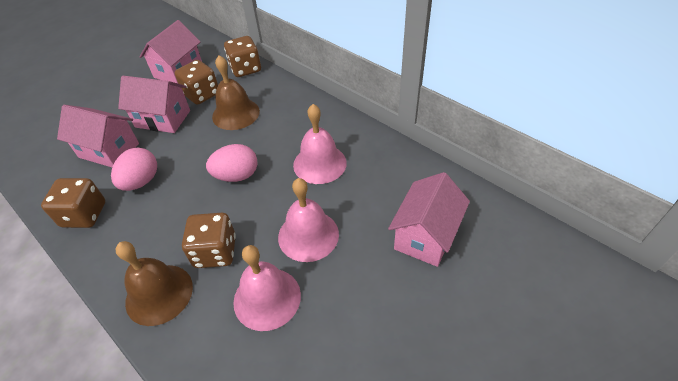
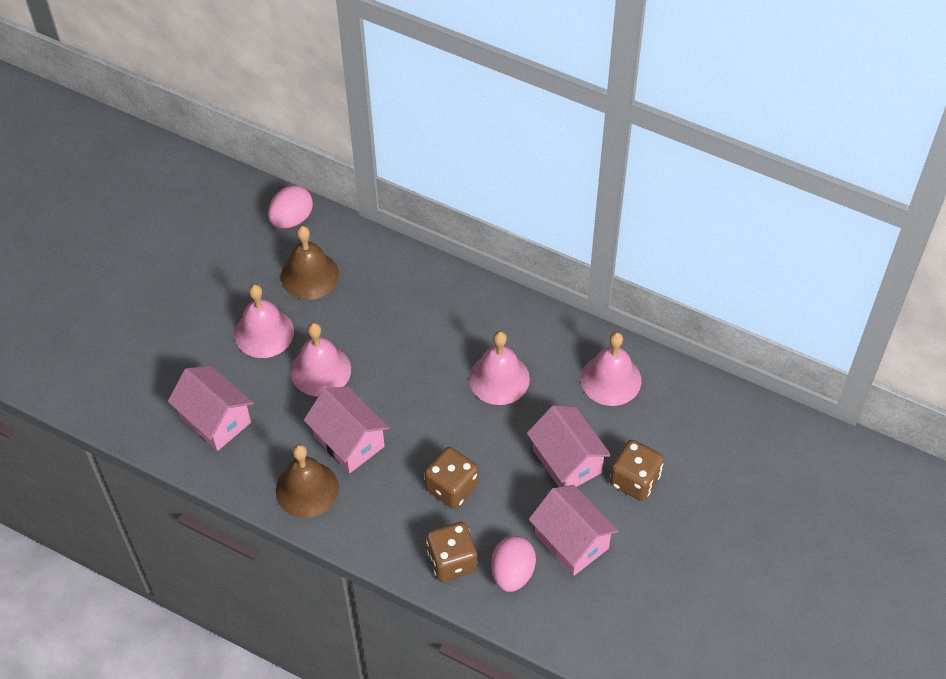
brown dice: 4 -> 3
pink bell: 3 -> 4

